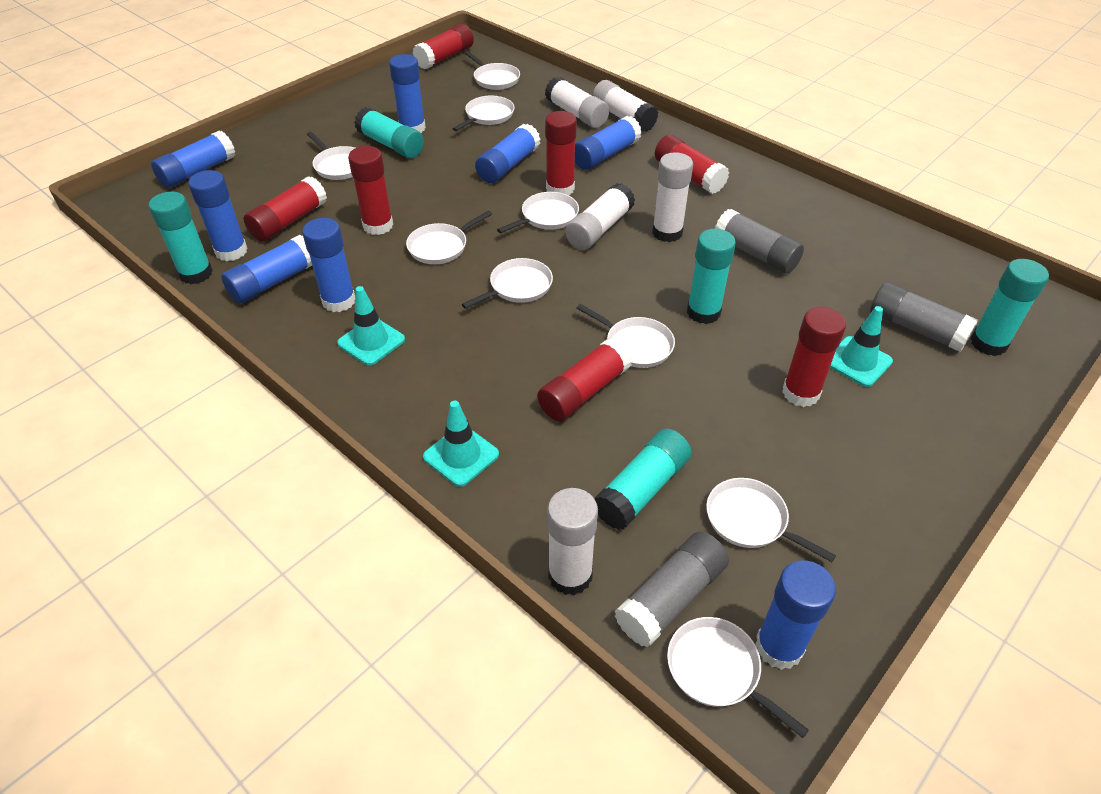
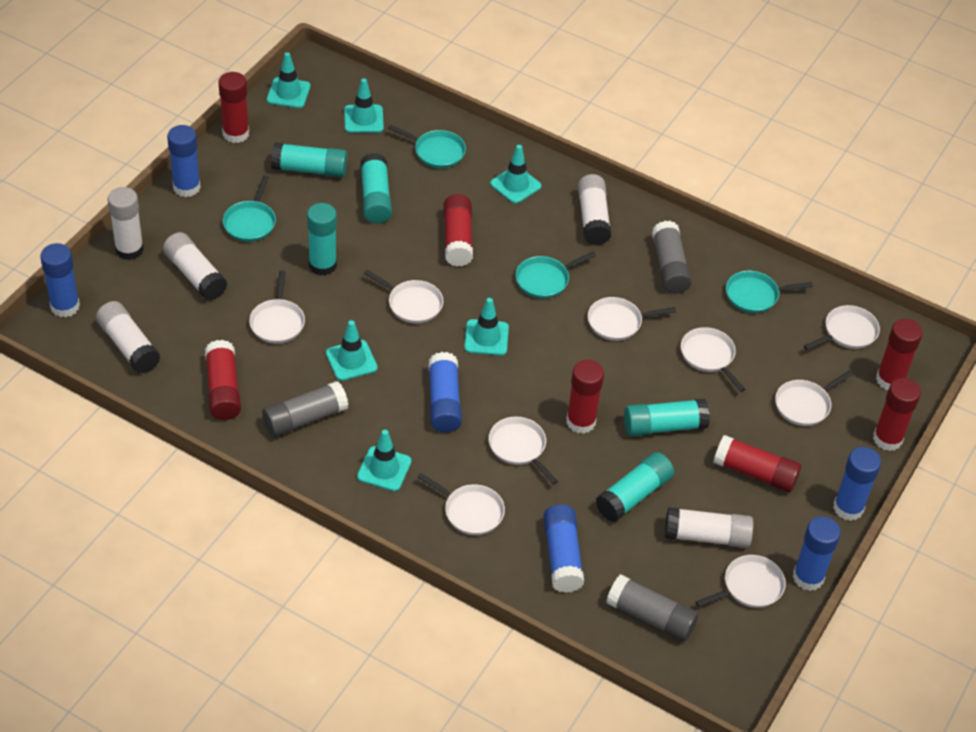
blue glue stick: 8 -> 6
turquoise pan: 0 -> 4
turquoise traffic cone: 3 -> 6

